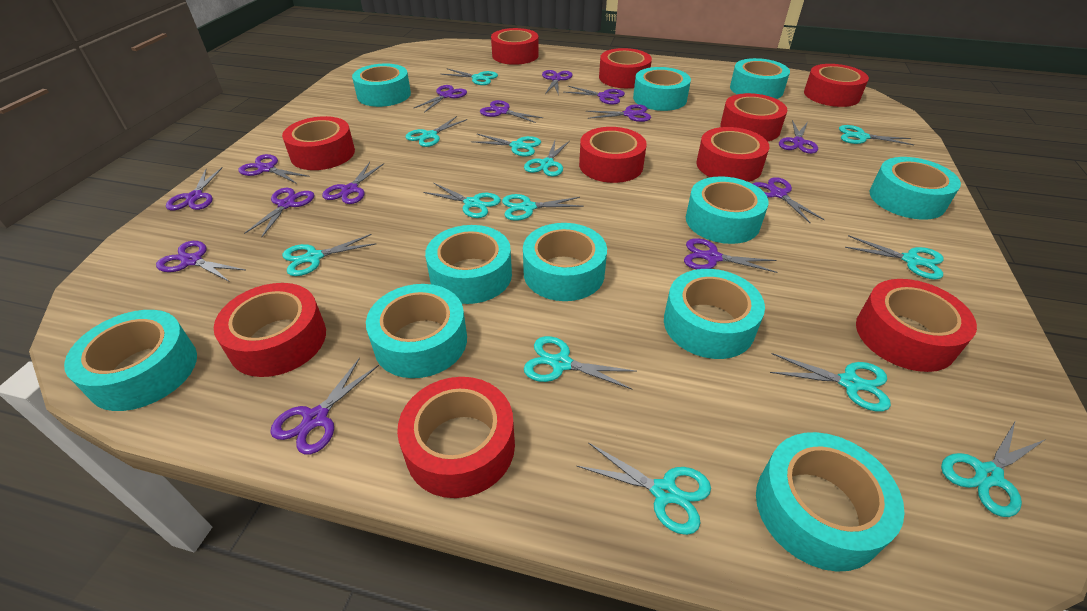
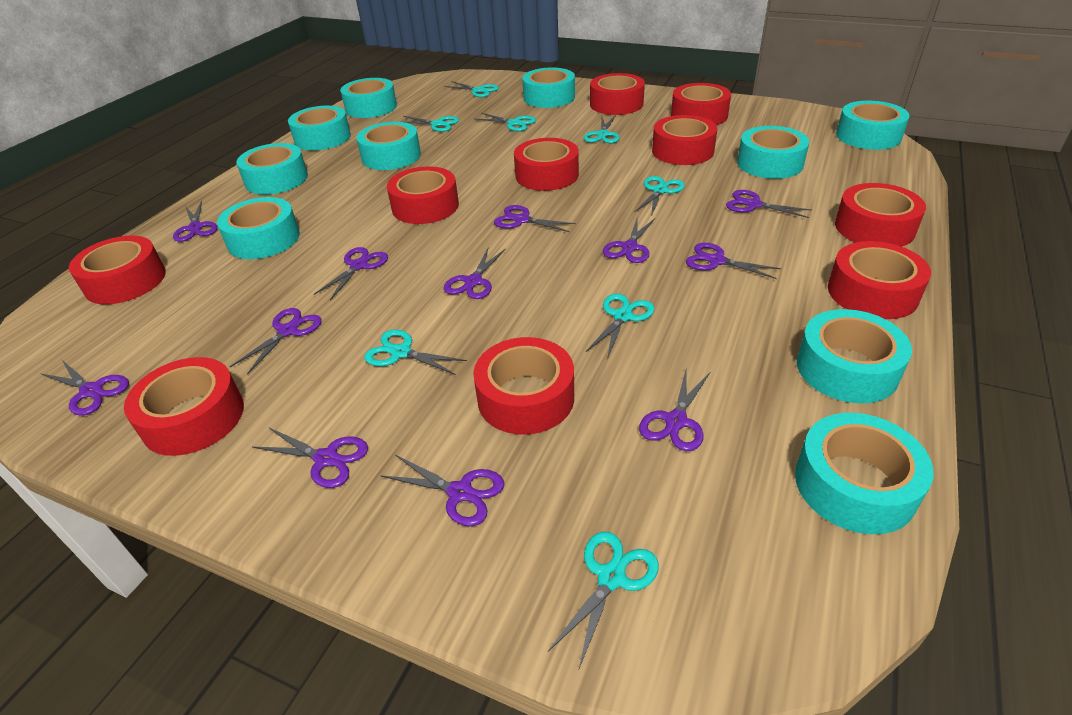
purple scissors: 14 -> 12
turquoise scissors: 13 -> 8
turquoise tape: 11 -> 10

